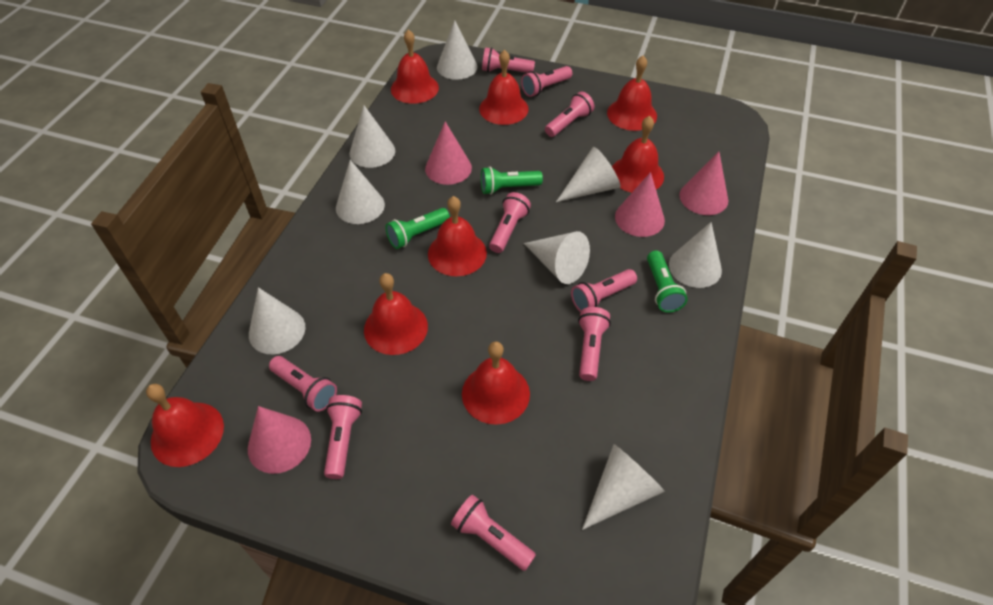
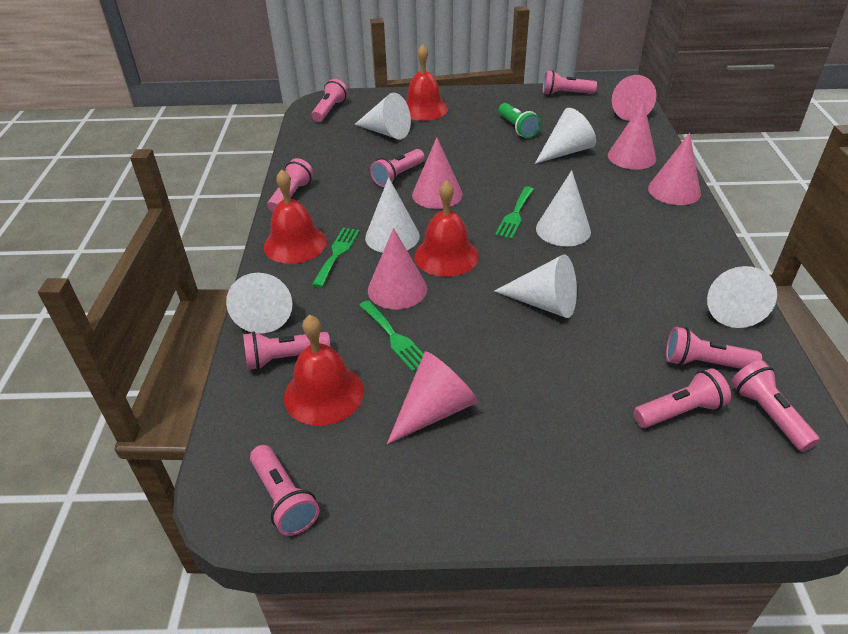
green flashlight: 3 -> 1
green fork: 0 -> 3
pink cone: 4 -> 6
red bell: 8 -> 4
white cone: 8 -> 7

